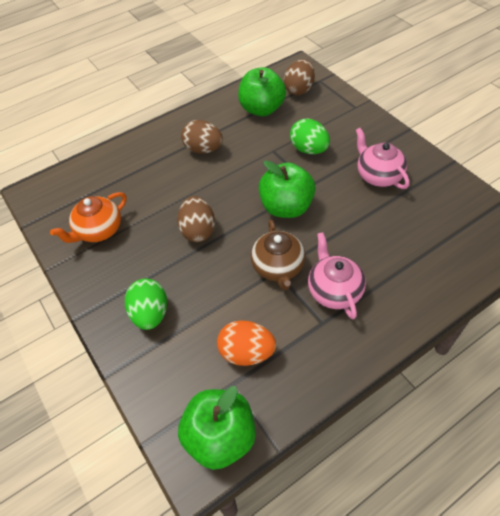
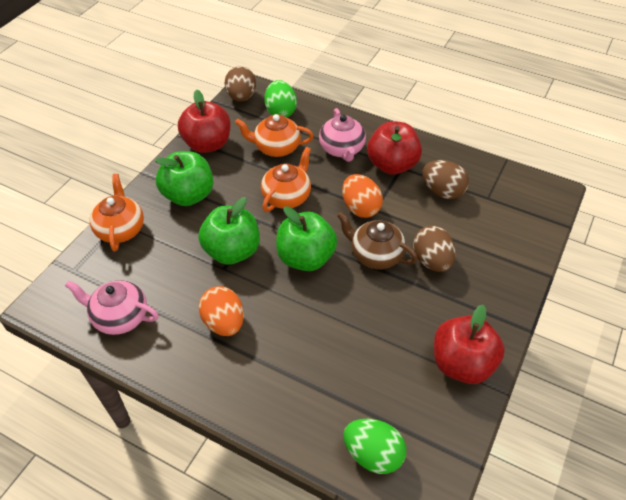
orange egg: 1 -> 2
orange teapot: 1 -> 3
red apple: 0 -> 3

